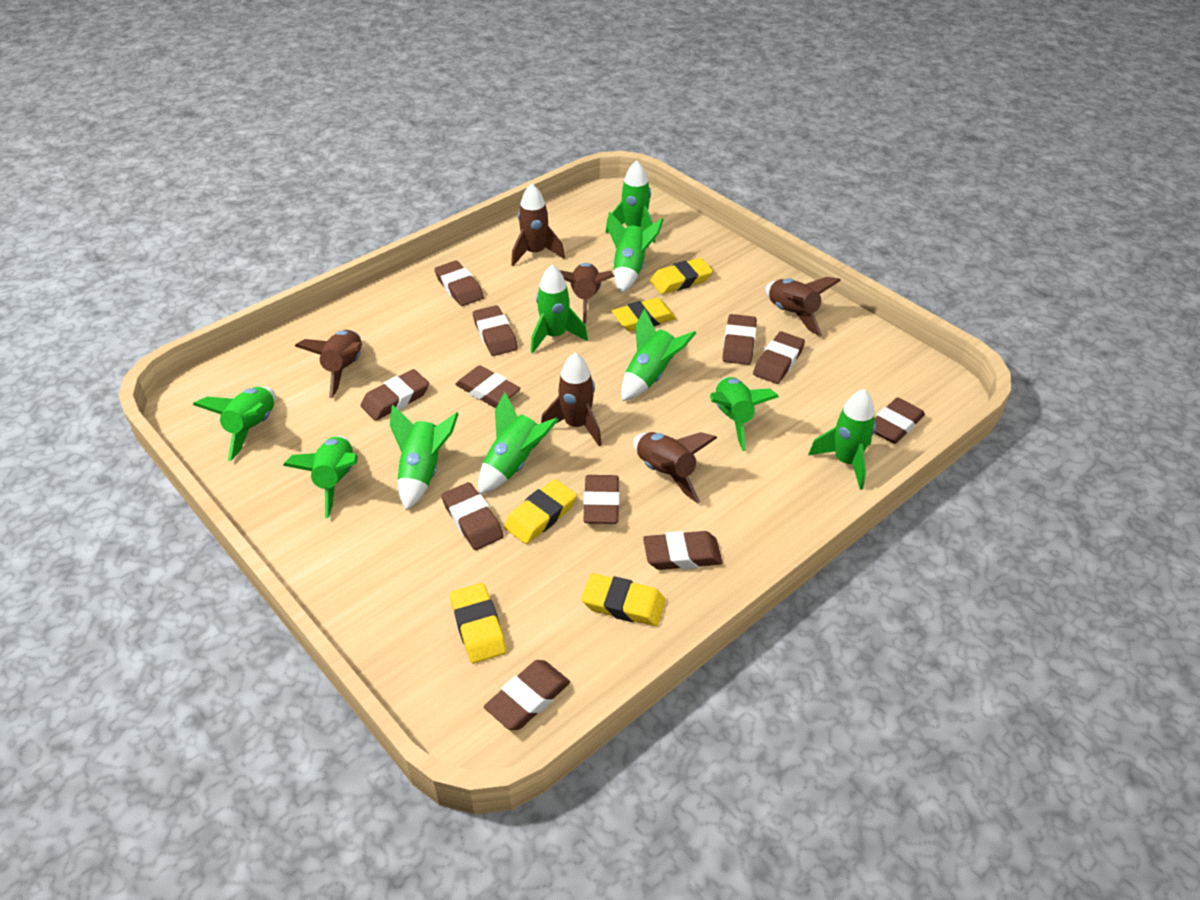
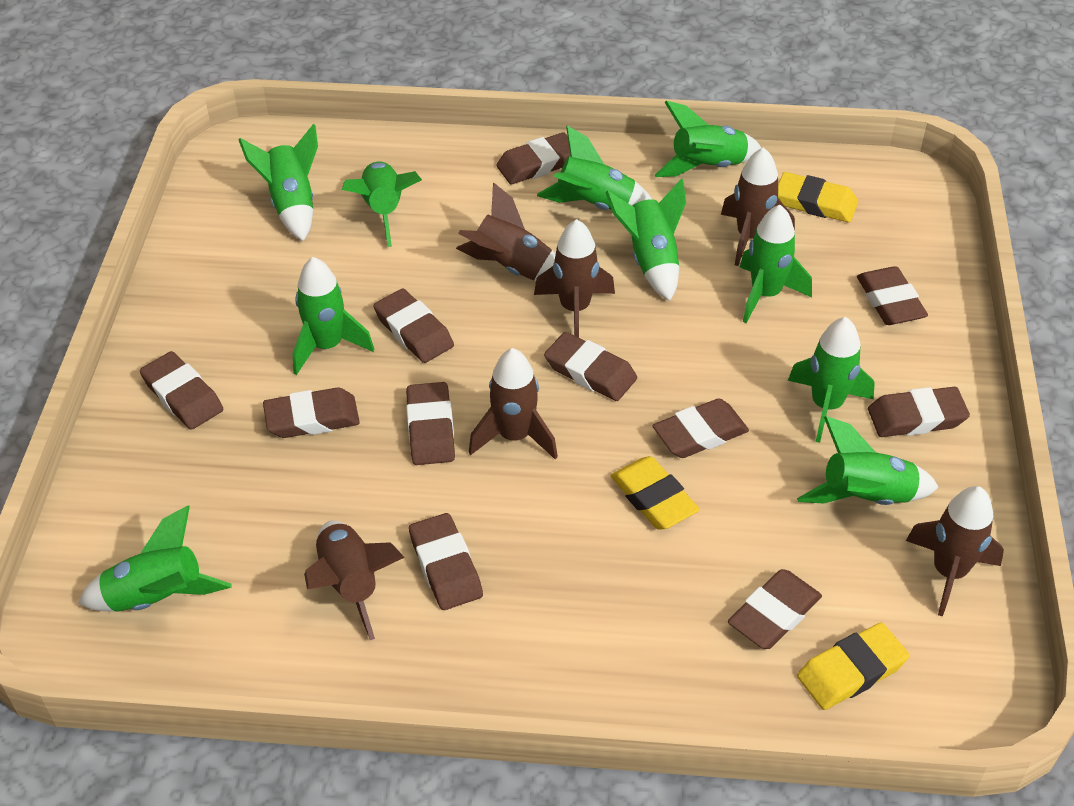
yellow eraser: 5 -> 3

